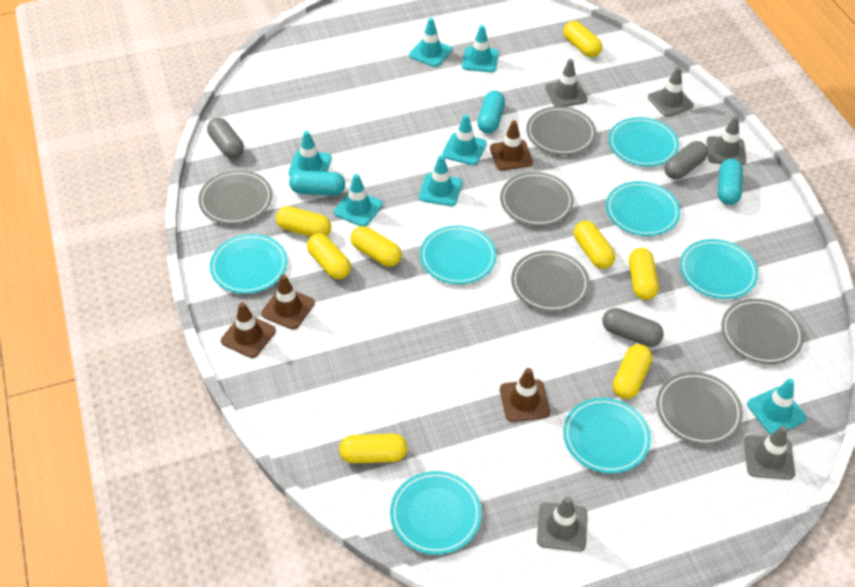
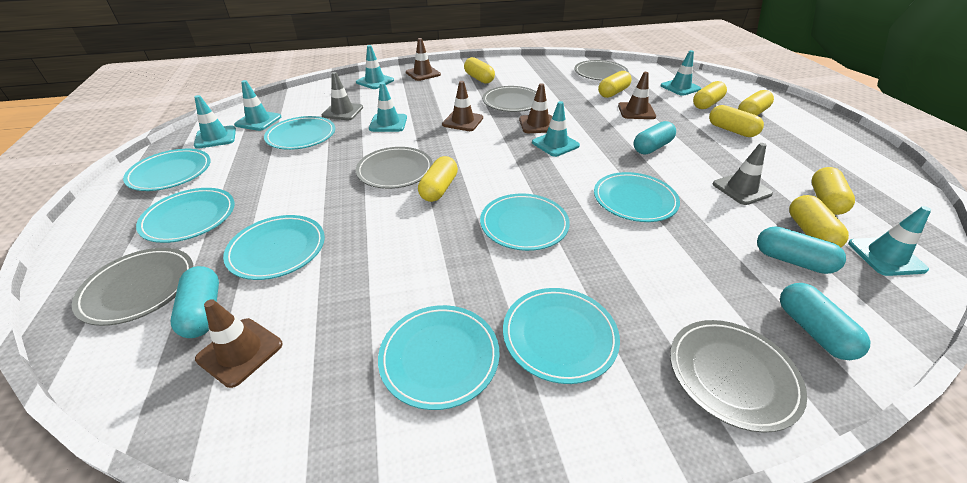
brown traffic cone: 4 -> 5
grey capsule: 3 -> 0
grey plate: 6 -> 5
grey traffic cone: 5 -> 2
turquoise capsule: 3 -> 4
turquoise plate: 7 -> 8

